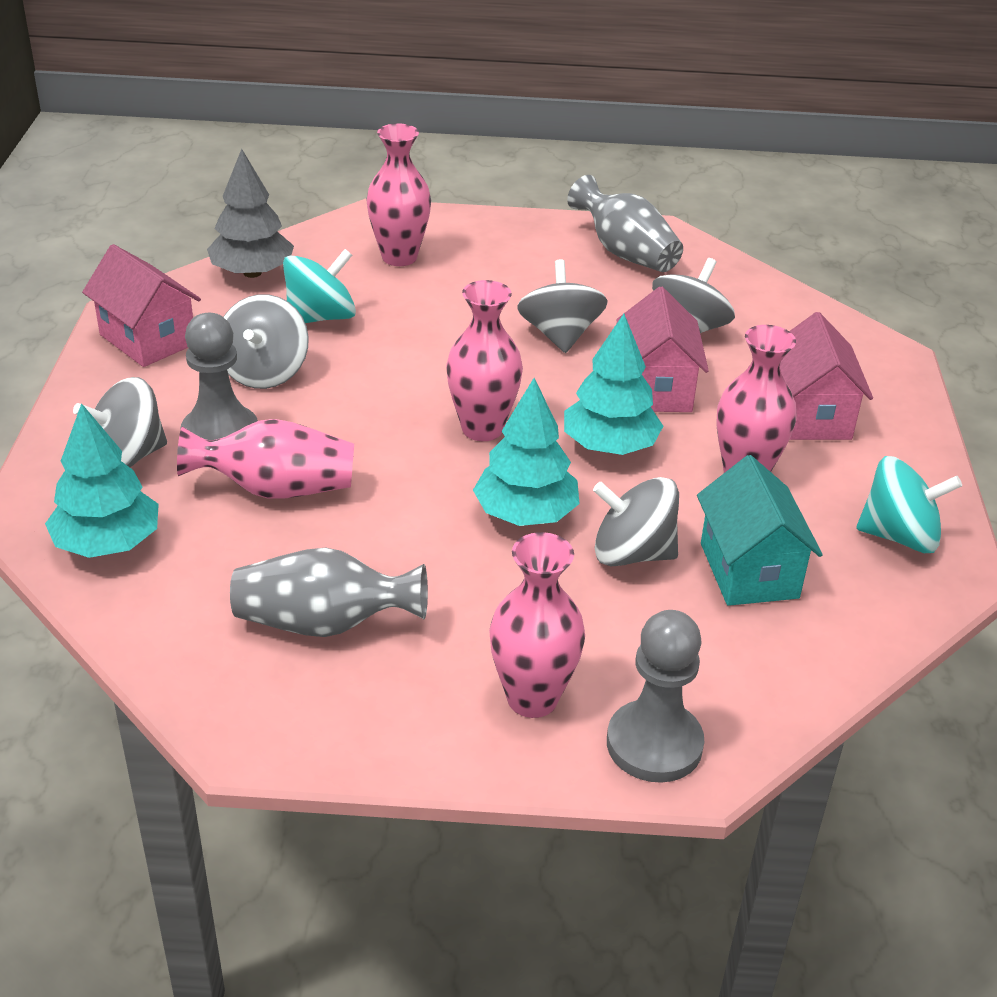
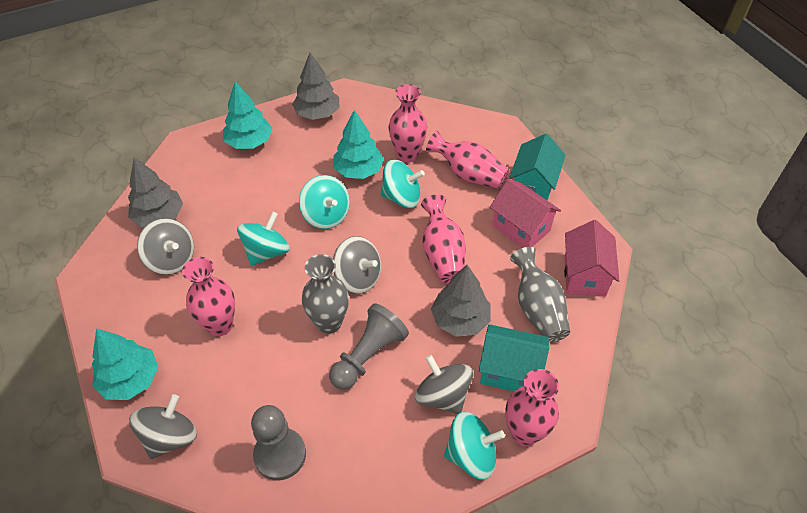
grey spinning top: 5 -> 4
grey tree: 1 -> 3
pink house: 3 -> 2
turquoise house: 1 -> 2
turquoise spinning top: 2 -> 4

